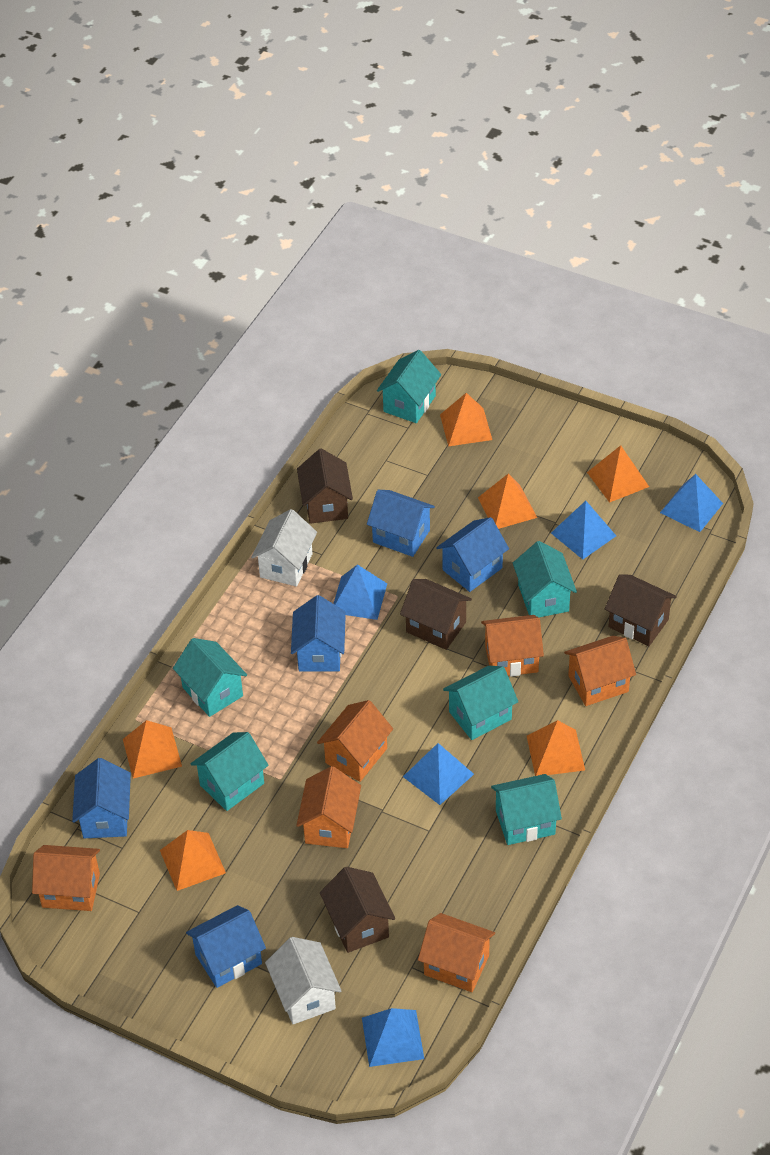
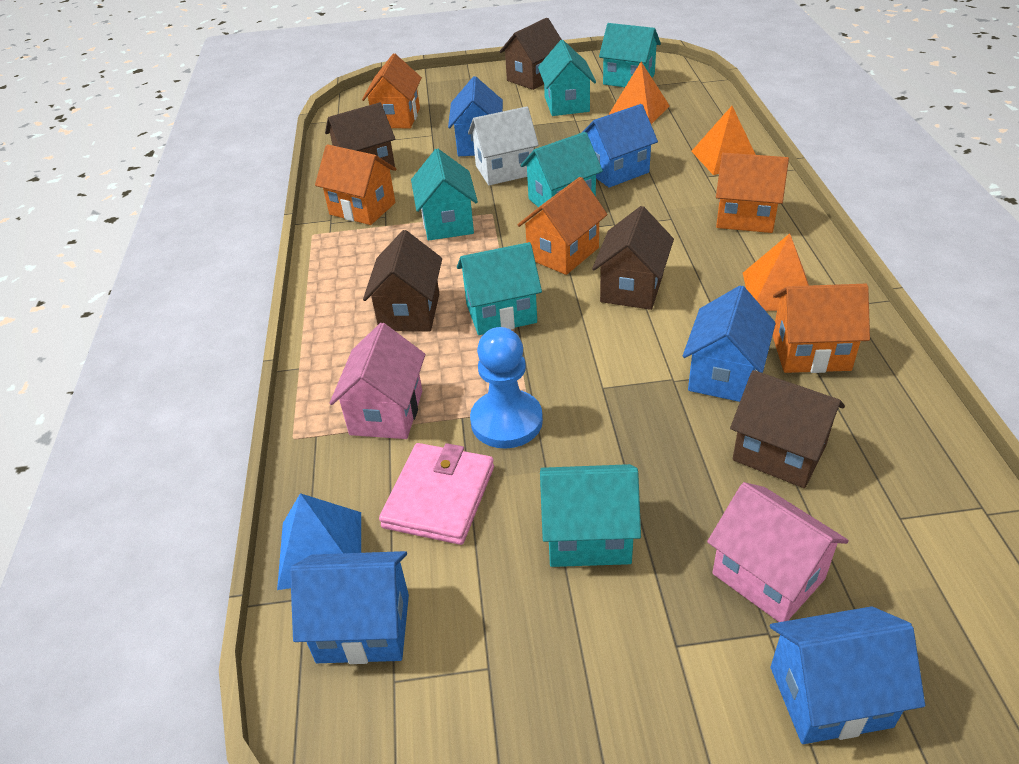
blue pawn: 0 -> 1
blue pyramid: 5 -> 1
brown house: 4 -> 5
orange house: 6 -> 5
orange pyramid: 6 -> 3
pink house: 0 -> 2
pink wallet: 0 -> 1
white house: 2 -> 1

